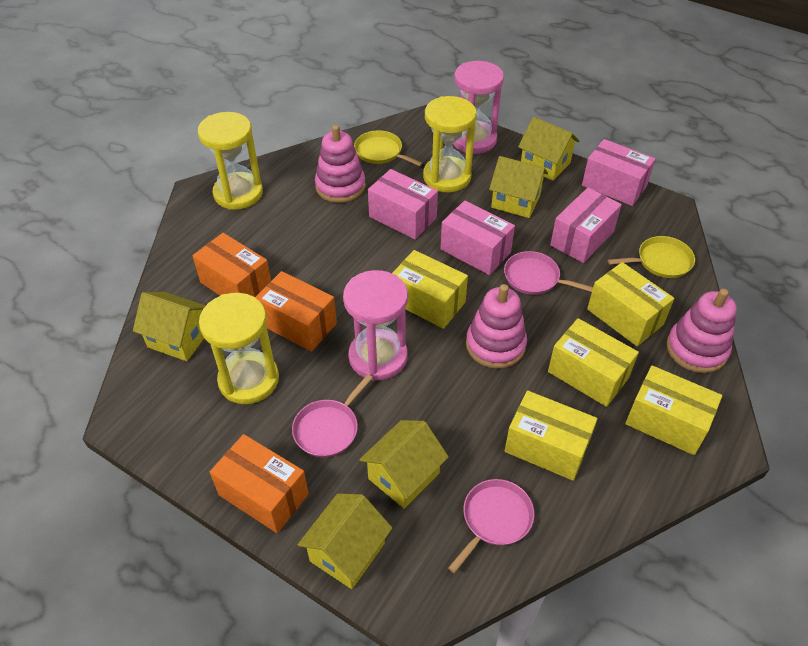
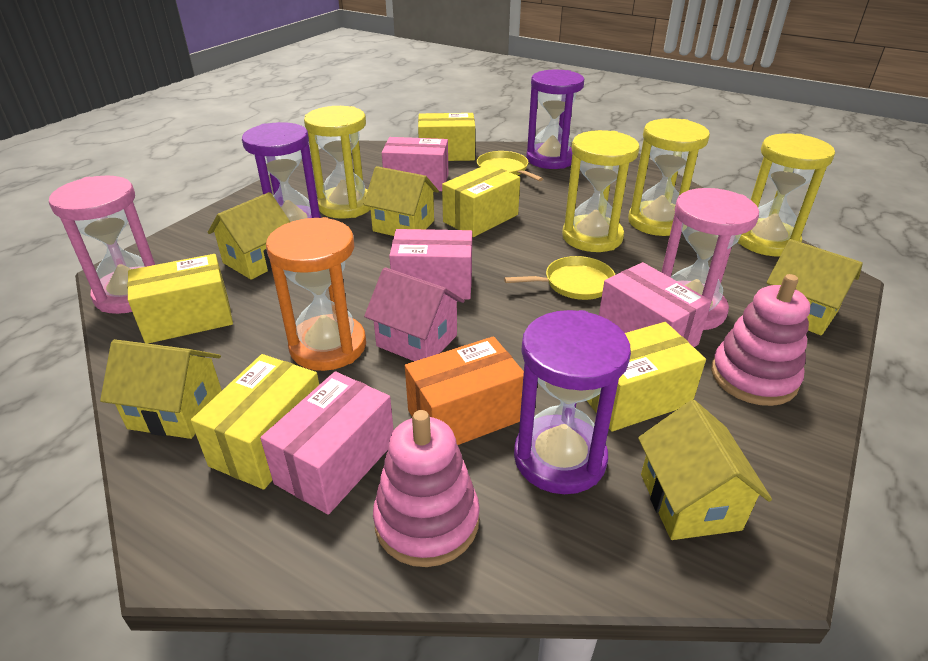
orange box: 3 -> 1
orange hourglass: 0 -> 1
pink house: 0 -> 1
pink pan: 3 -> 0
pink stacking toy: 3 -> 2
purple hourglass: 0 -> 3
yellow hourglass: 3 -> 4

